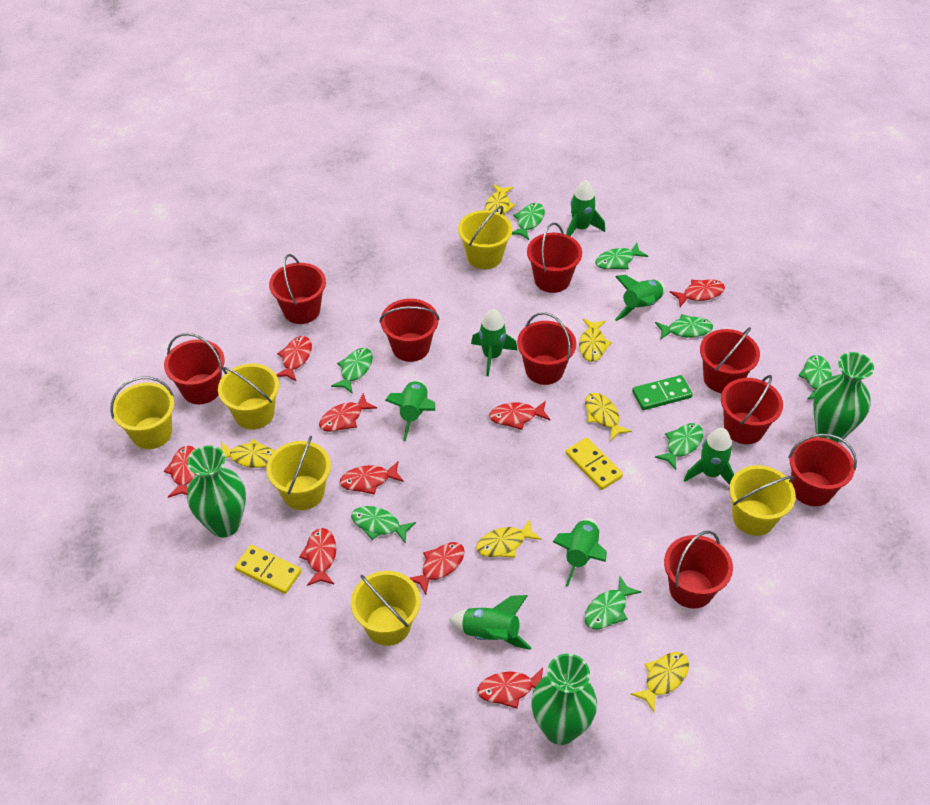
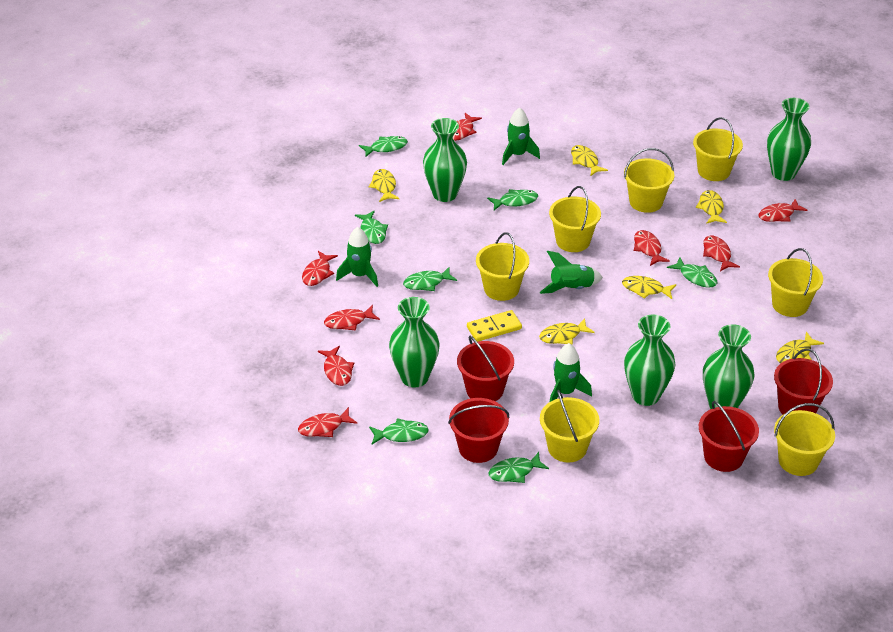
green domino: 1 -> 0
green fish: 8 -> 7
green rocket: 7 -> 4
green vase: 3 -> 5
red bucket: 9 -> 4
red fish: 9 -> 8
yellow bucket: 6 -> 7
yellow domino: 2 -> 1

